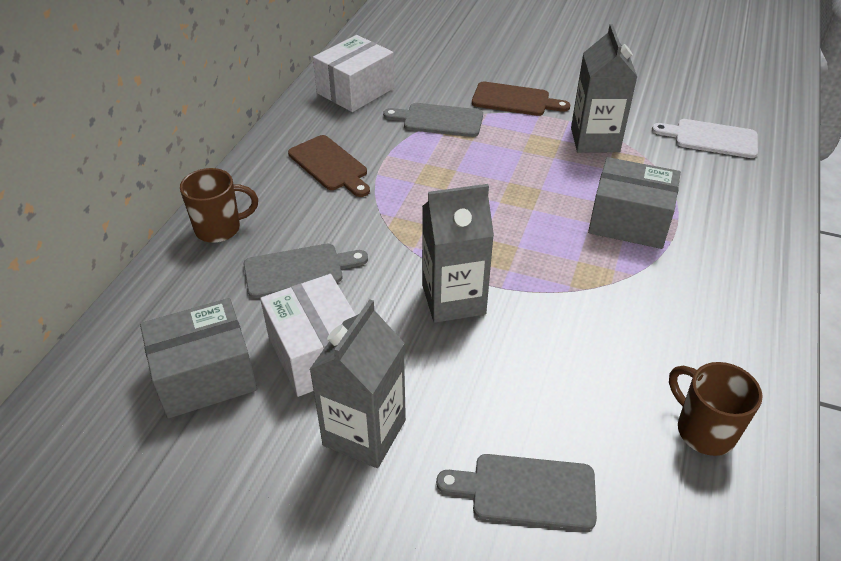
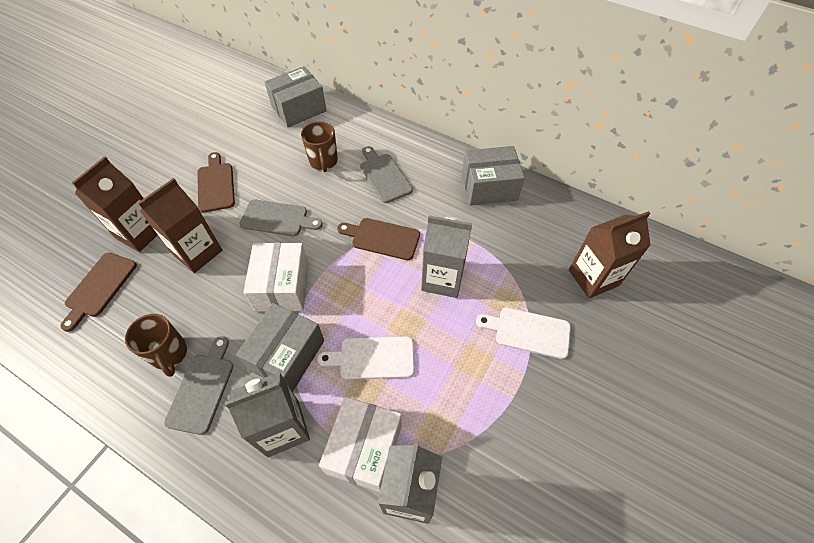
brown carton: 0 -> 3
brown cutting board: 2 -> 3
grey box: 2 -> 3
white cutting board: 1 -> 2

